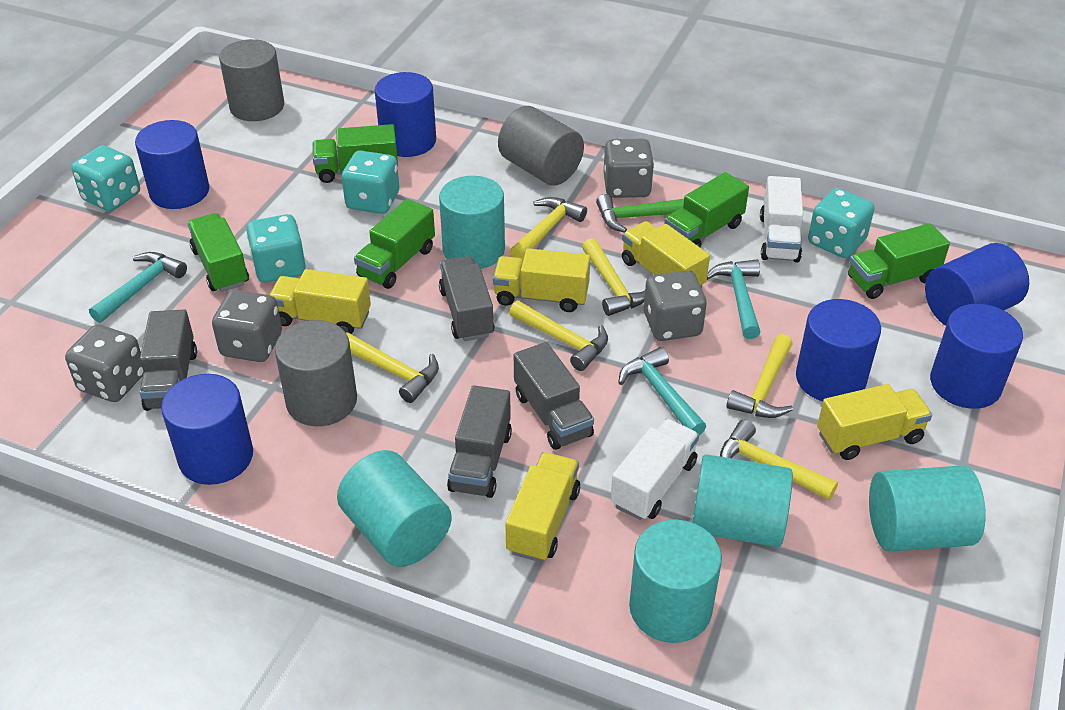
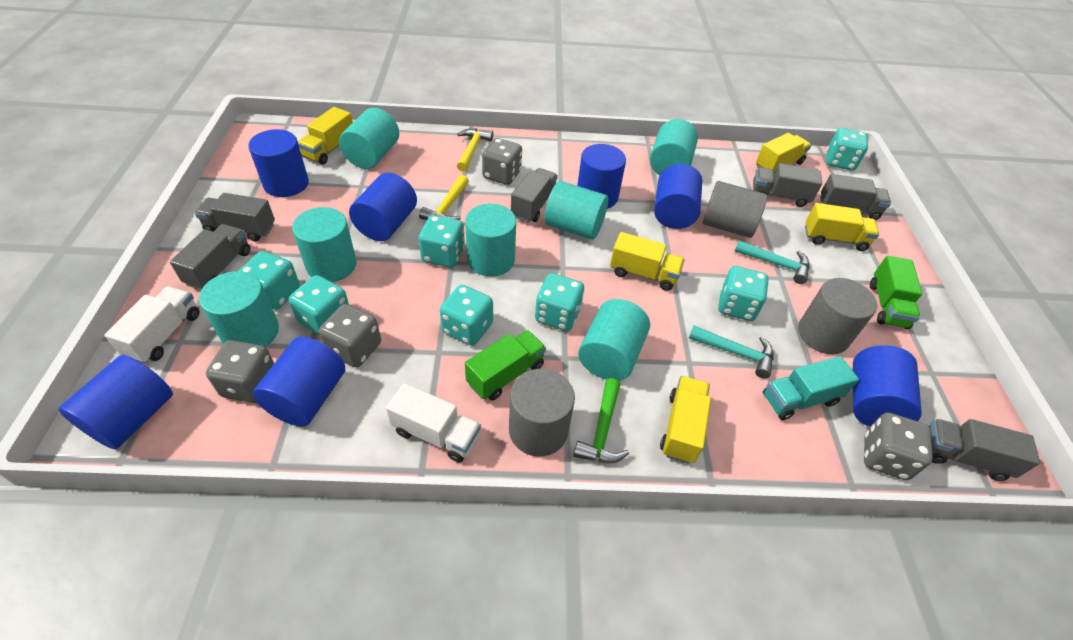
blue cylinder: 6 -> 7
green truck: 5 -> 2
grey truck: 4 -> 6
turquoise cylinder: 5 -> 7
turquoise dice: 4 -> 7
turquoise hammer: 3 -> 2
turquoise truck: 0 -> 1
yellow hammer: 6 -> 2

